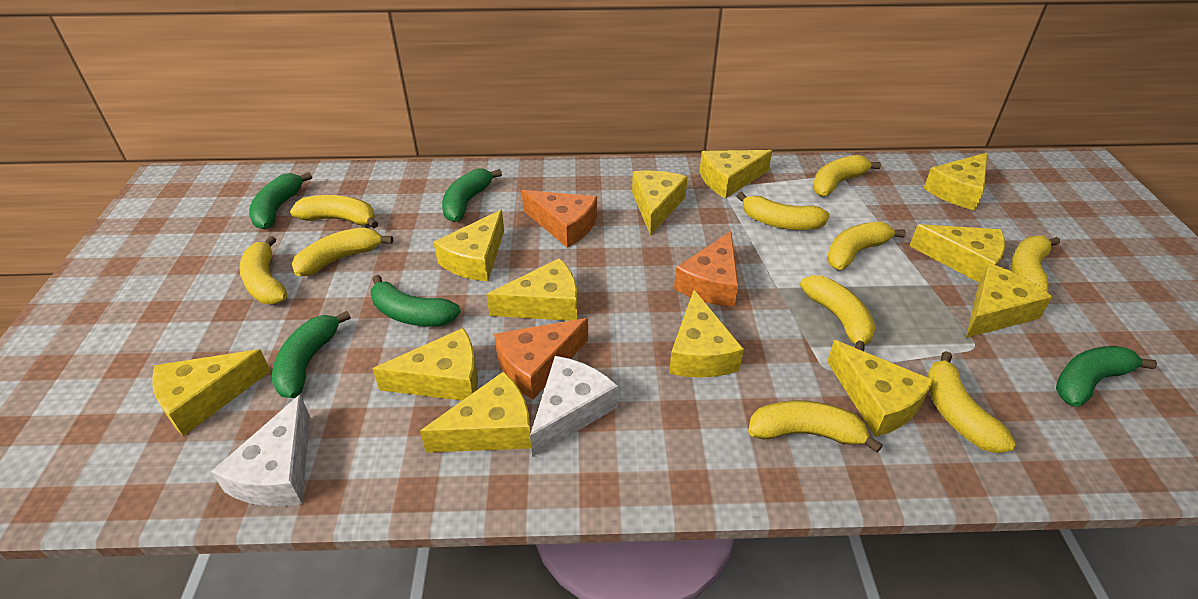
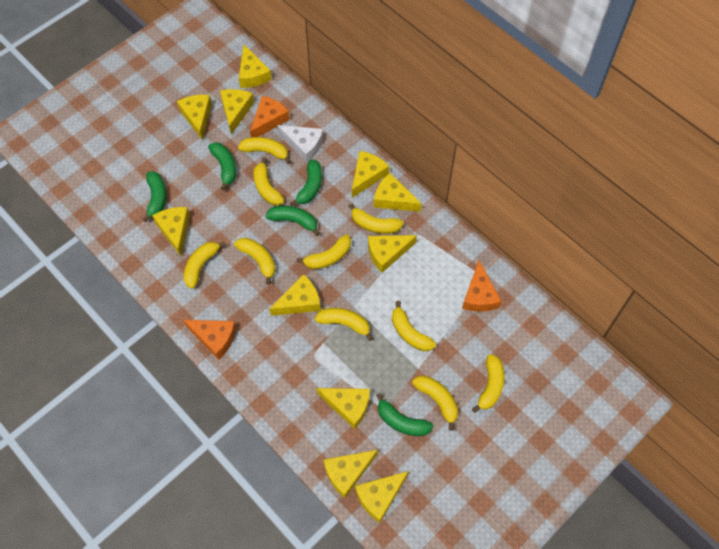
white cheese: 2 -> 1
yellow cheese: 12 -> 11

